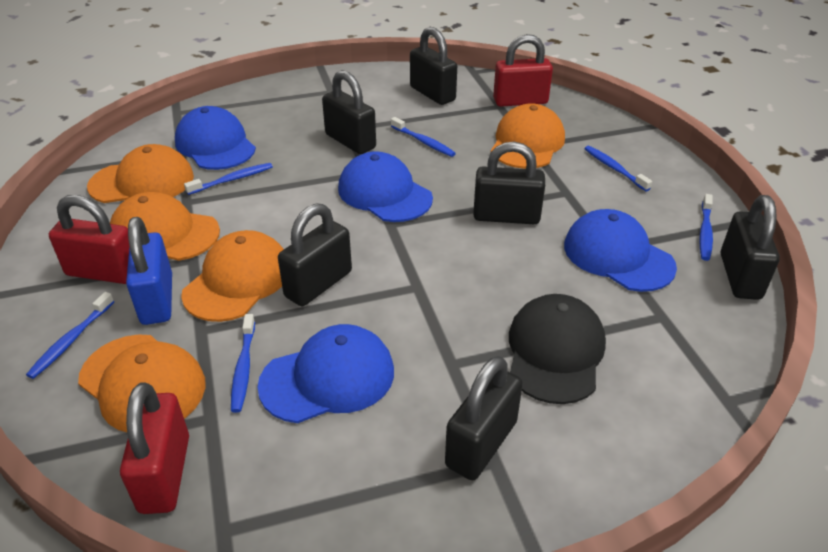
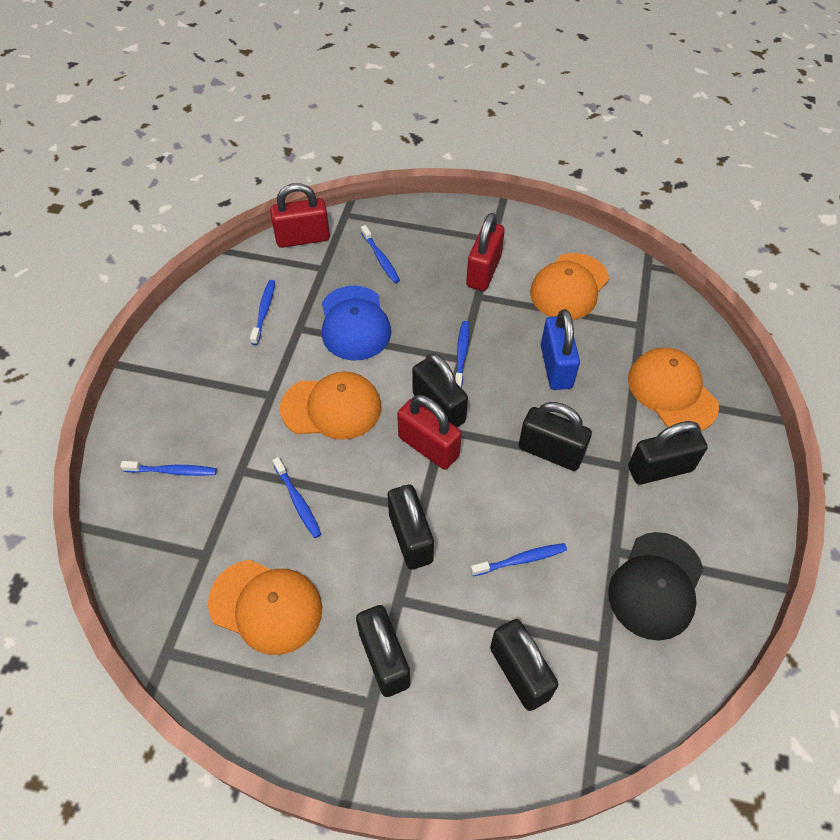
blue cap: 4 -> 1
orange cap: 5 -> 4

